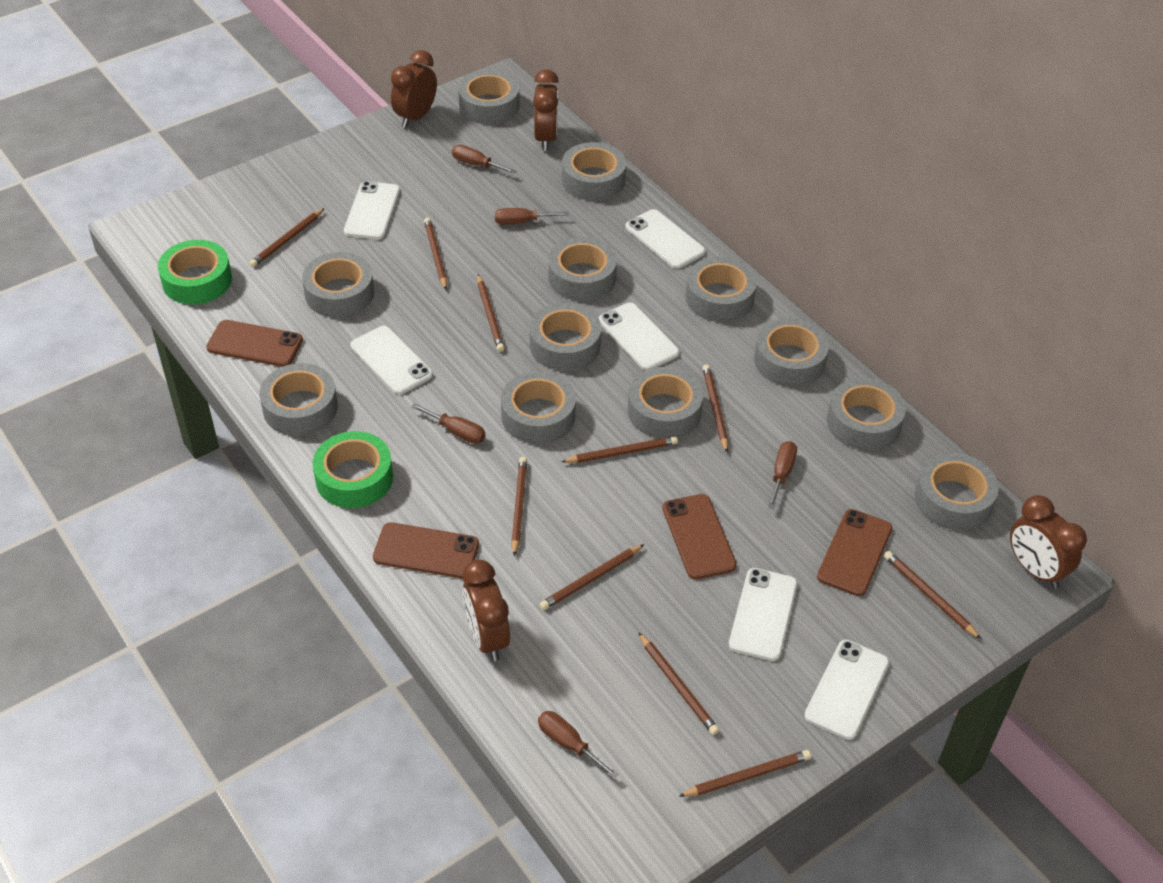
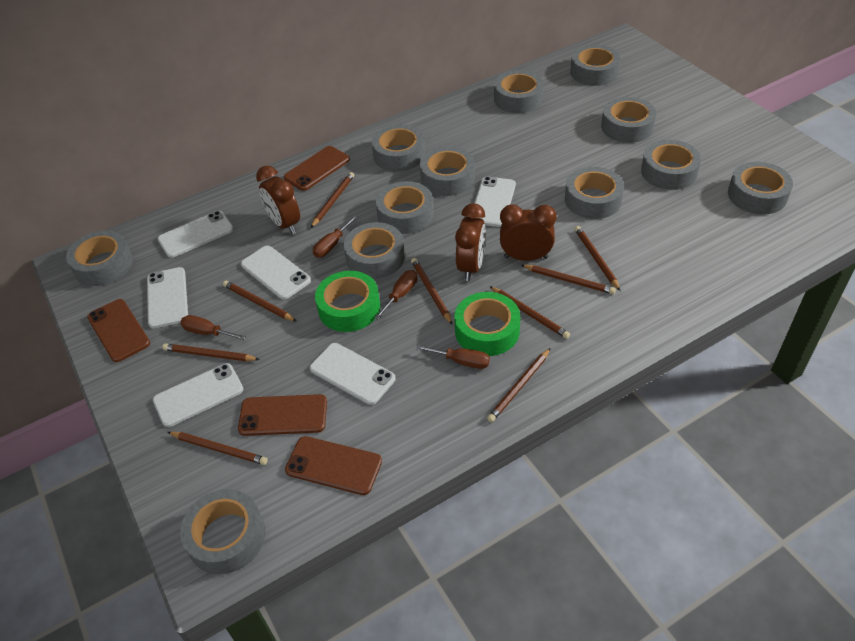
brown clock: 4 -> 3
brown pencil: 10 -> 9
brown screwdriver: 5 -> 4

